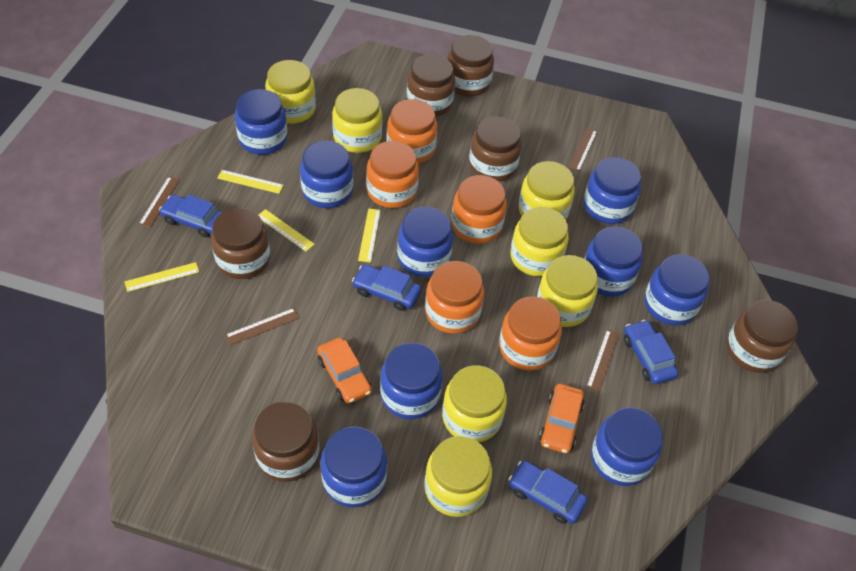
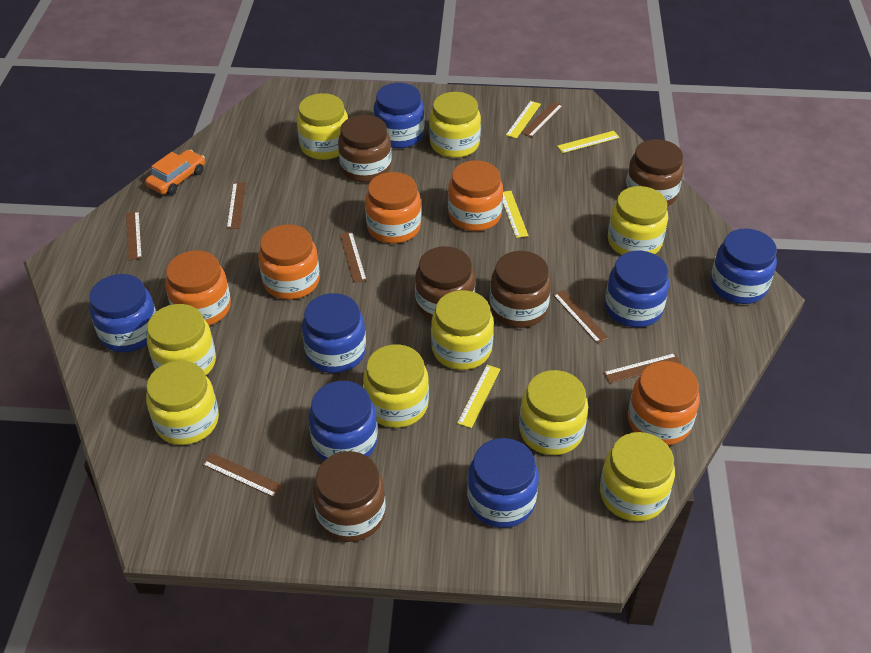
blue car: 4 -> 0
blue jar: 9 -> 7
brown jar: 6 -> 5
brown ruler: 4 -> 7
orange car: 2 -> 1
yellow jar: 7 -> 9

